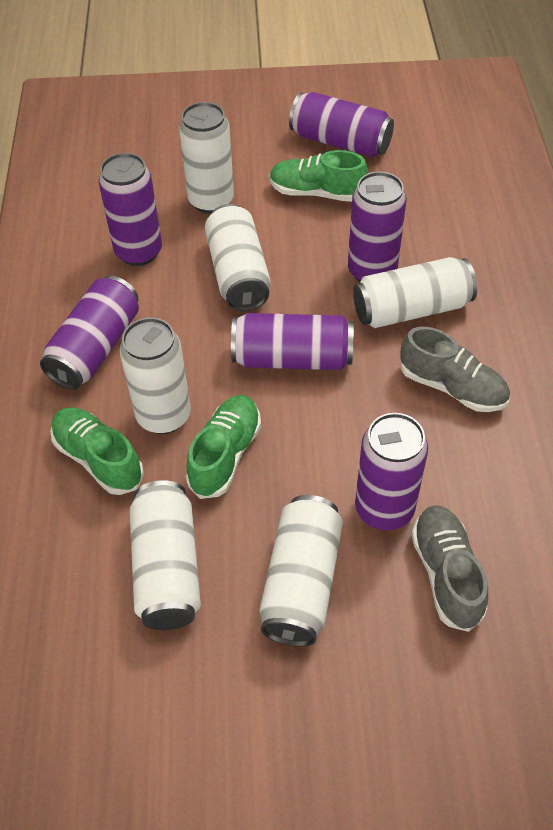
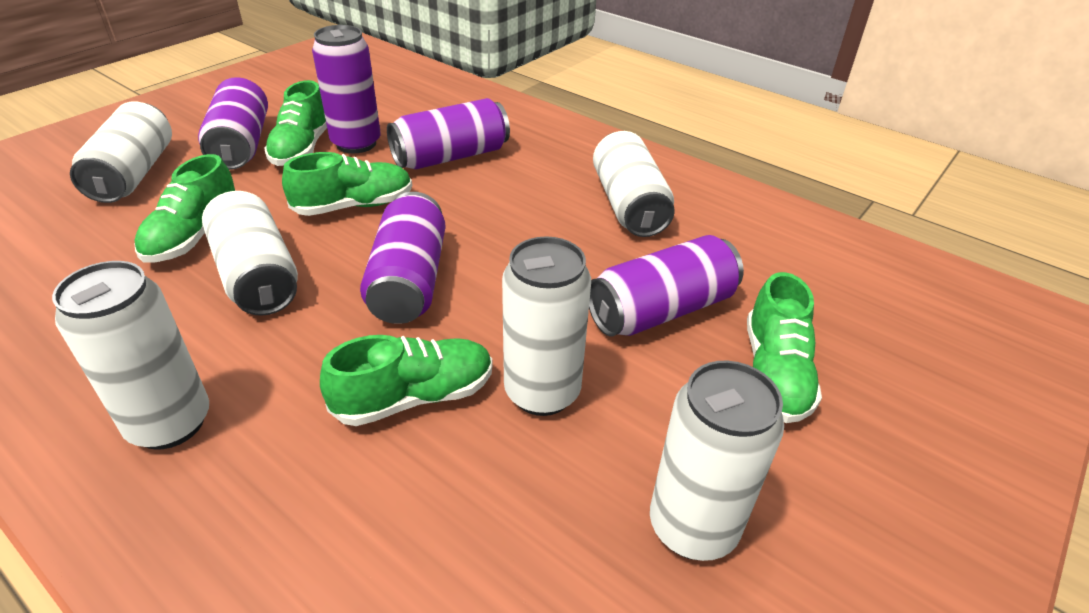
green shoe: 3 -> 5
grey shoe: 2 -> 0
purple can: 6 -> 5

